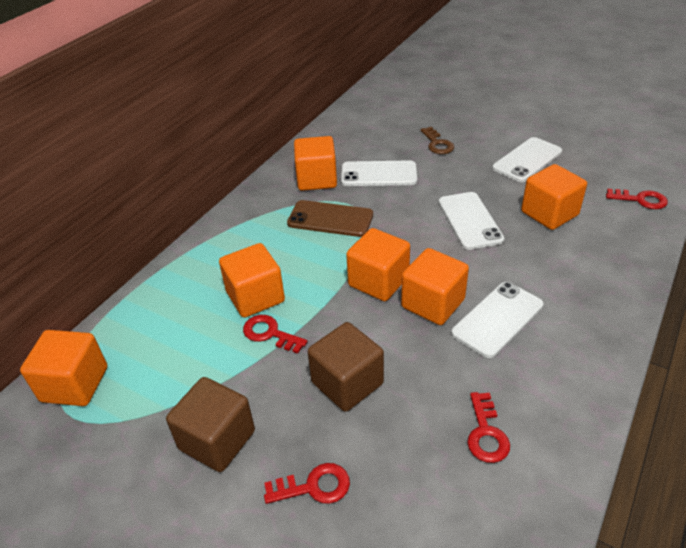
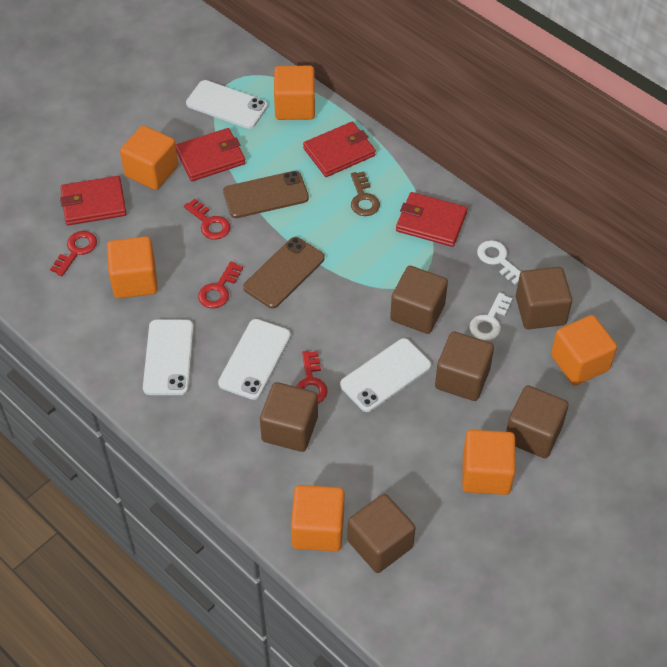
brown cube: 2 -> 6
brown phone: 1 -> 2
red wallet: 0 -> 4
white key: 0 -> 2

